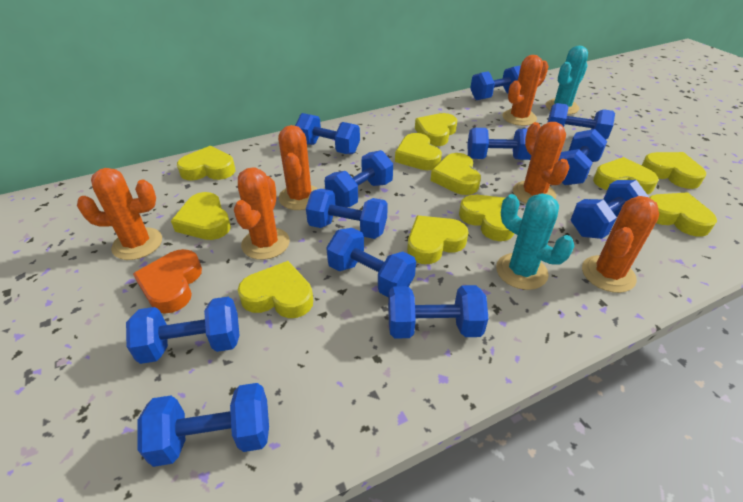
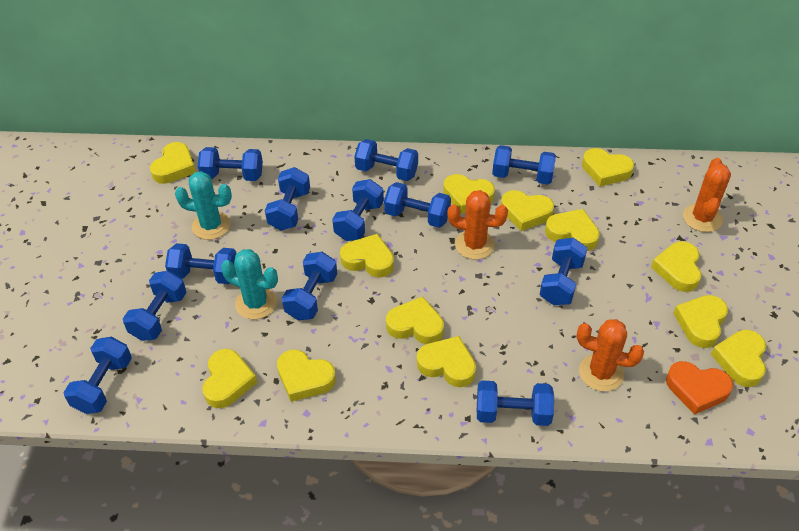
orange cactus: 6 -> 3
yellow heart: 11 -> 13

